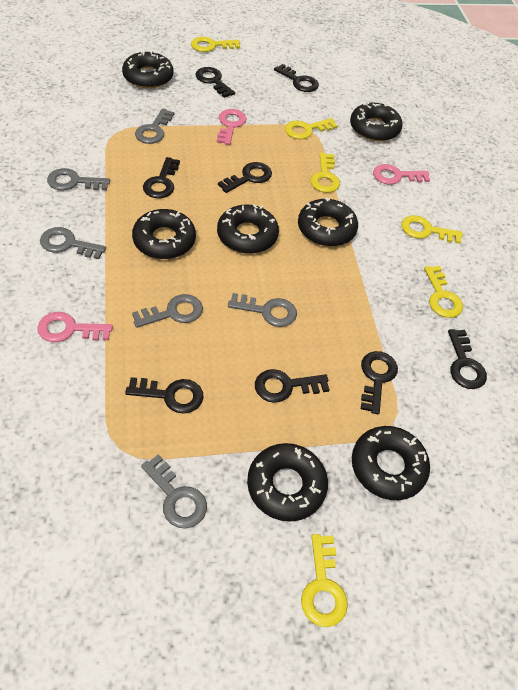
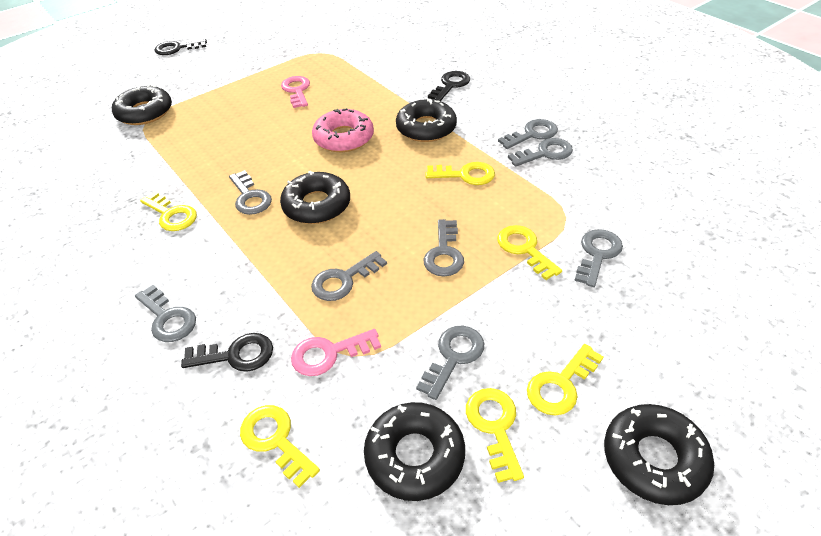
black donut: 7 -> 5
black key: 8 -> 3
grey key: 6 -> 8
pink donut: 0 -> 1
pink key: 3 -> 2

